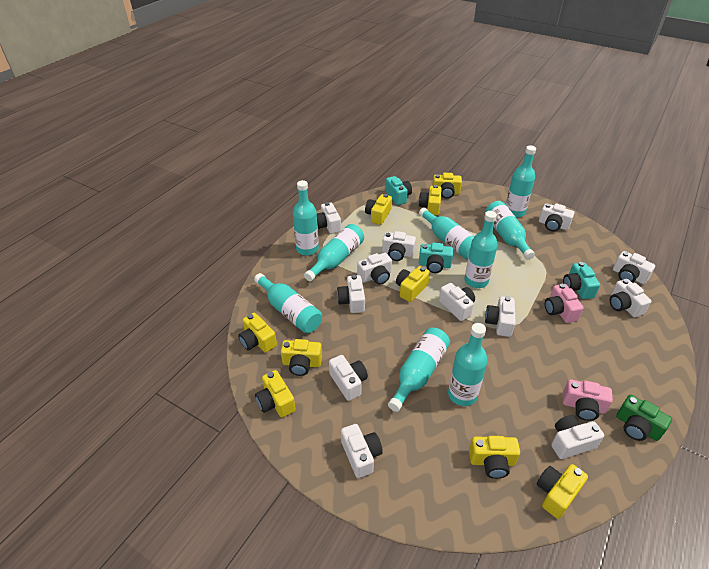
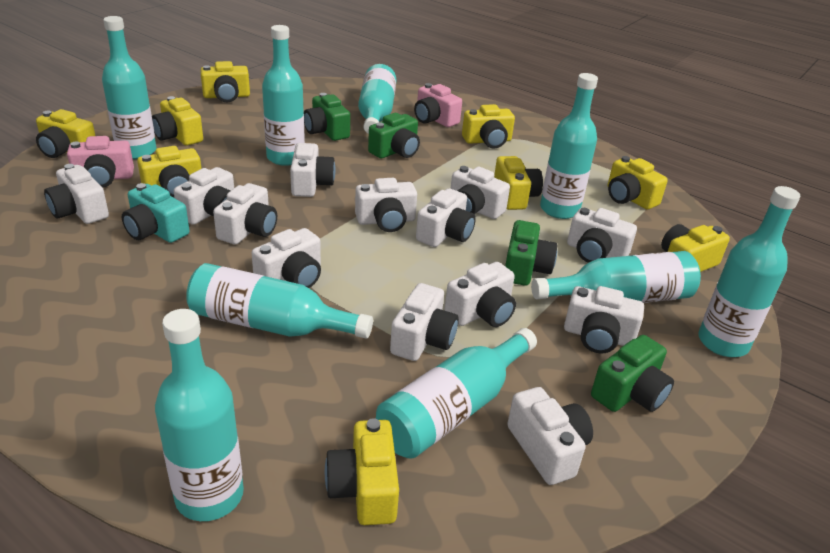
green camera: 1 -> 4
turquoise camera: 3 -> 1
white camera: 12 -> 13

